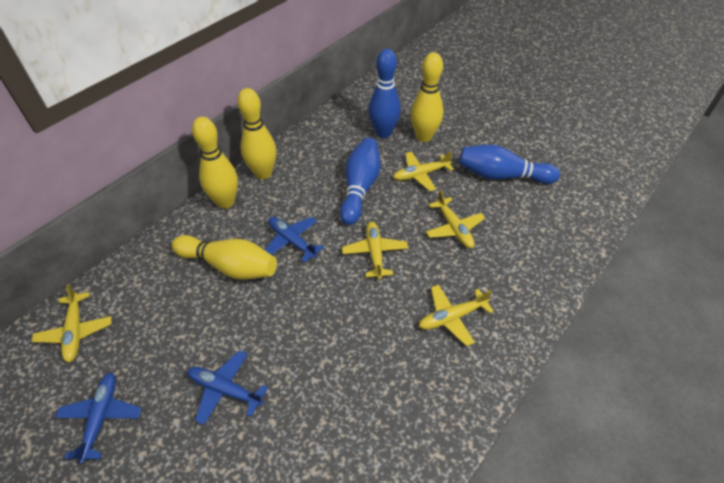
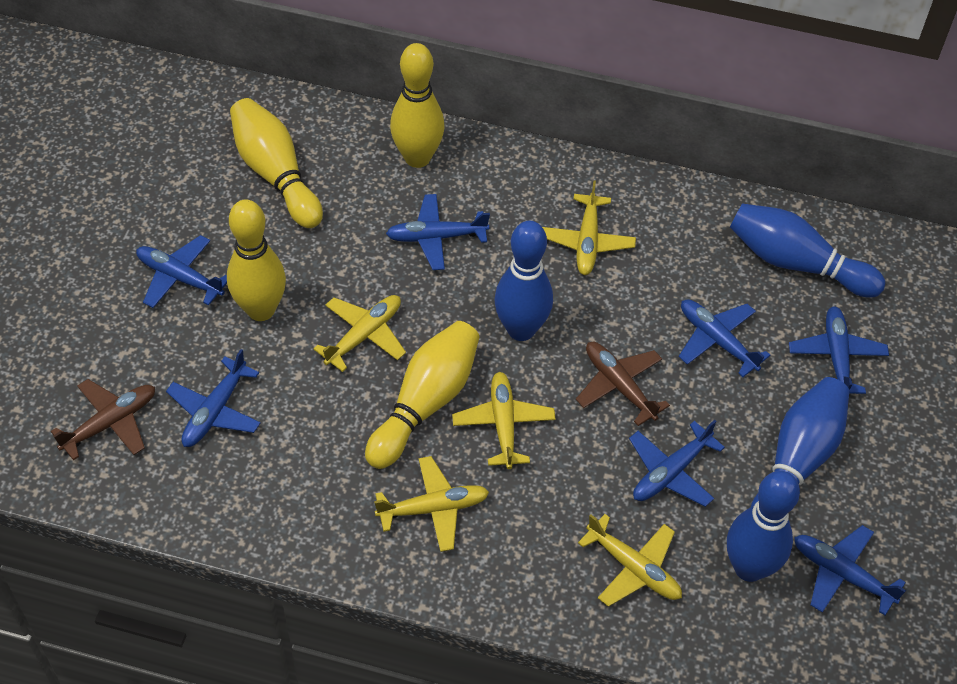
blue bowling pin: 3 -> 4
blue plane: 3 -> 7
brown plane: 0 -> 2

